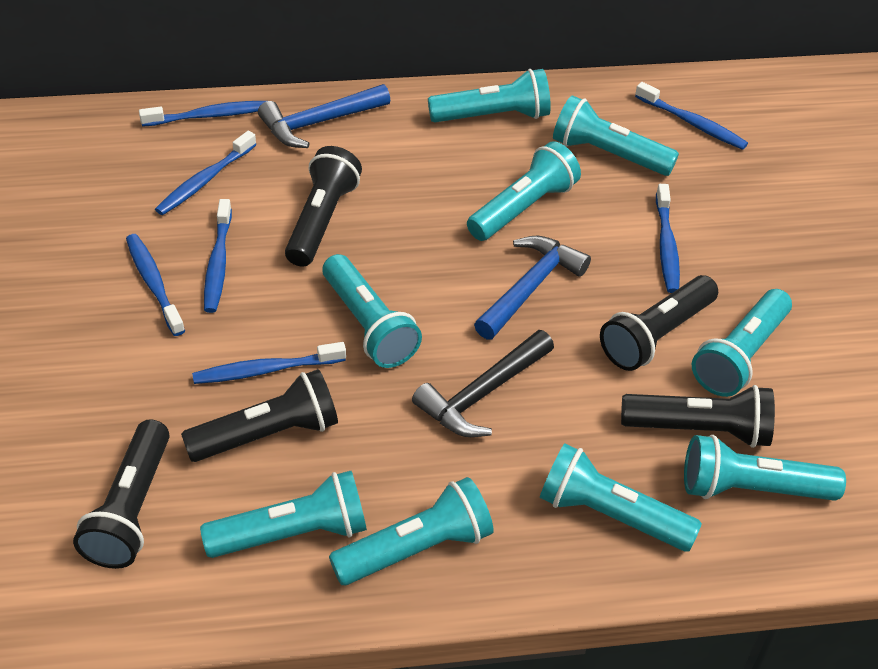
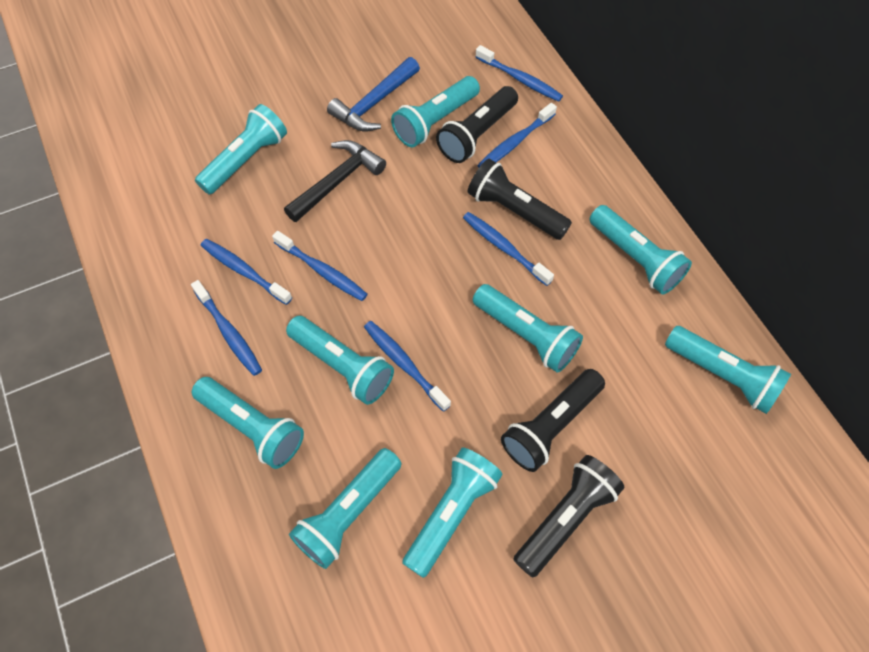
black flashlight: 5 -> 4
blue hammer: 2 -> 1

